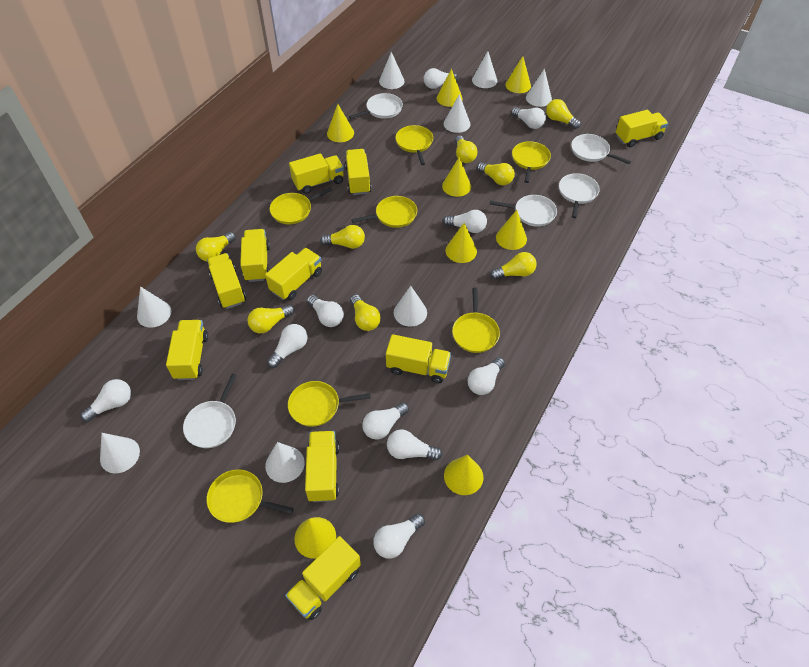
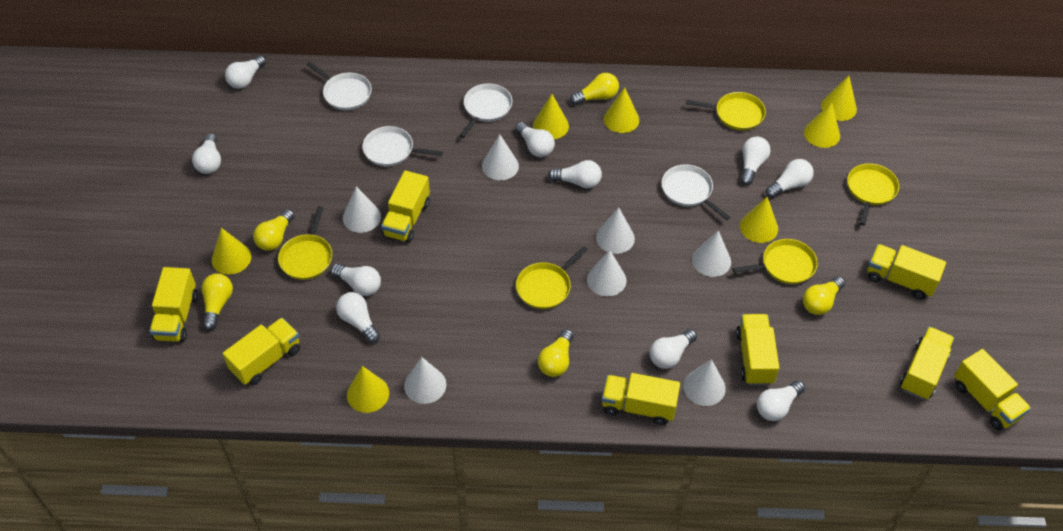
white cone: 8 -> 7
white pan: 5 -> 4
yellow cone: 8 -> 7
yellow light bulb: 8 -> 5
yellow pan: 7 -> 5
yellow truck: 10 -> 8

